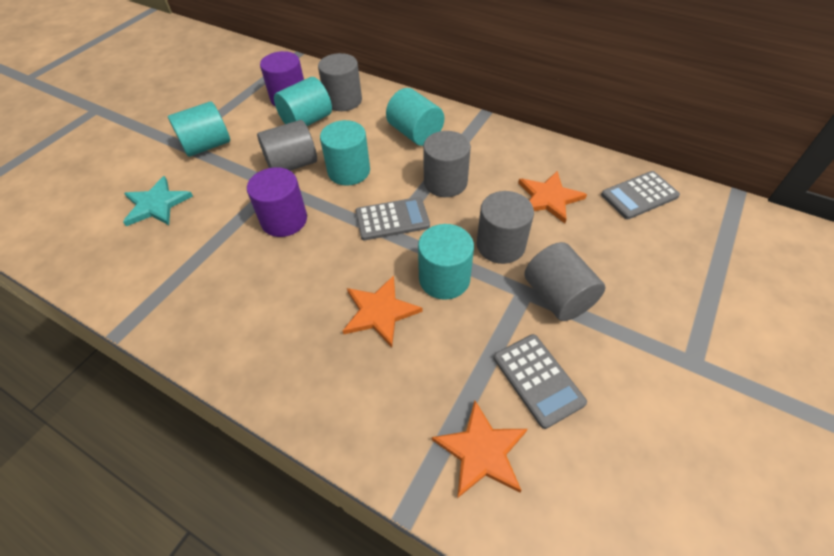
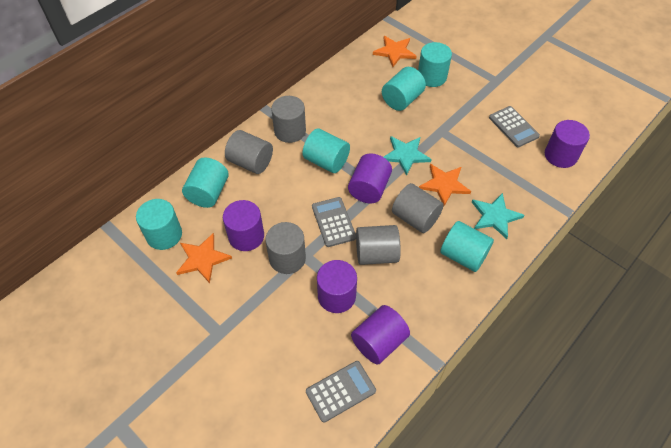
purple cylinder: 2 -> 5
turquoise cylinder: 5 -> 6
turquoise star: 1 -> 2

